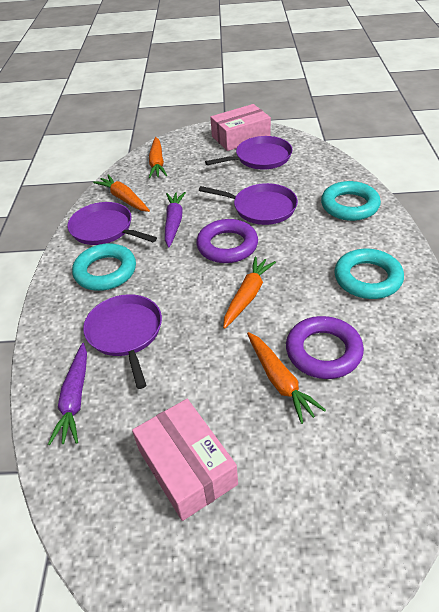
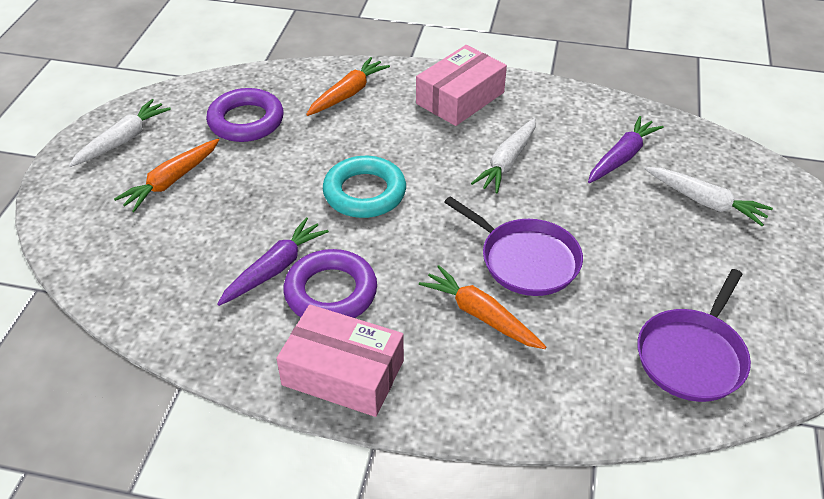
orange carrot: 4 -> 3
purple pan: 4 -> 2
turquoise ring: 3 -> 1
white carrot: 0 -> 3

